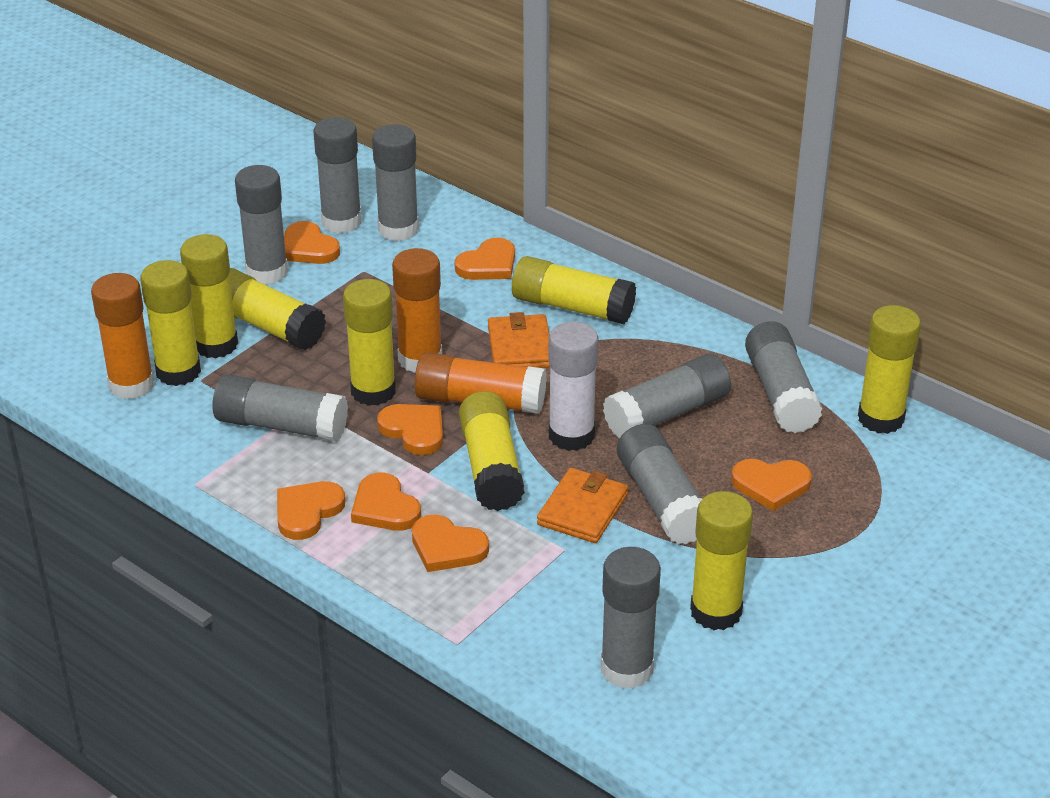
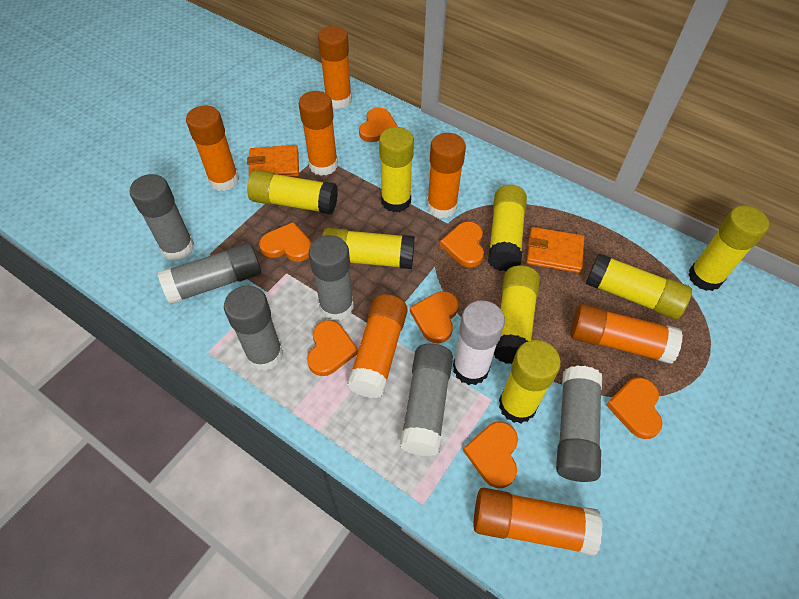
grey glue stick: 8 -> 6
orange glue stick: 3 -> 7

